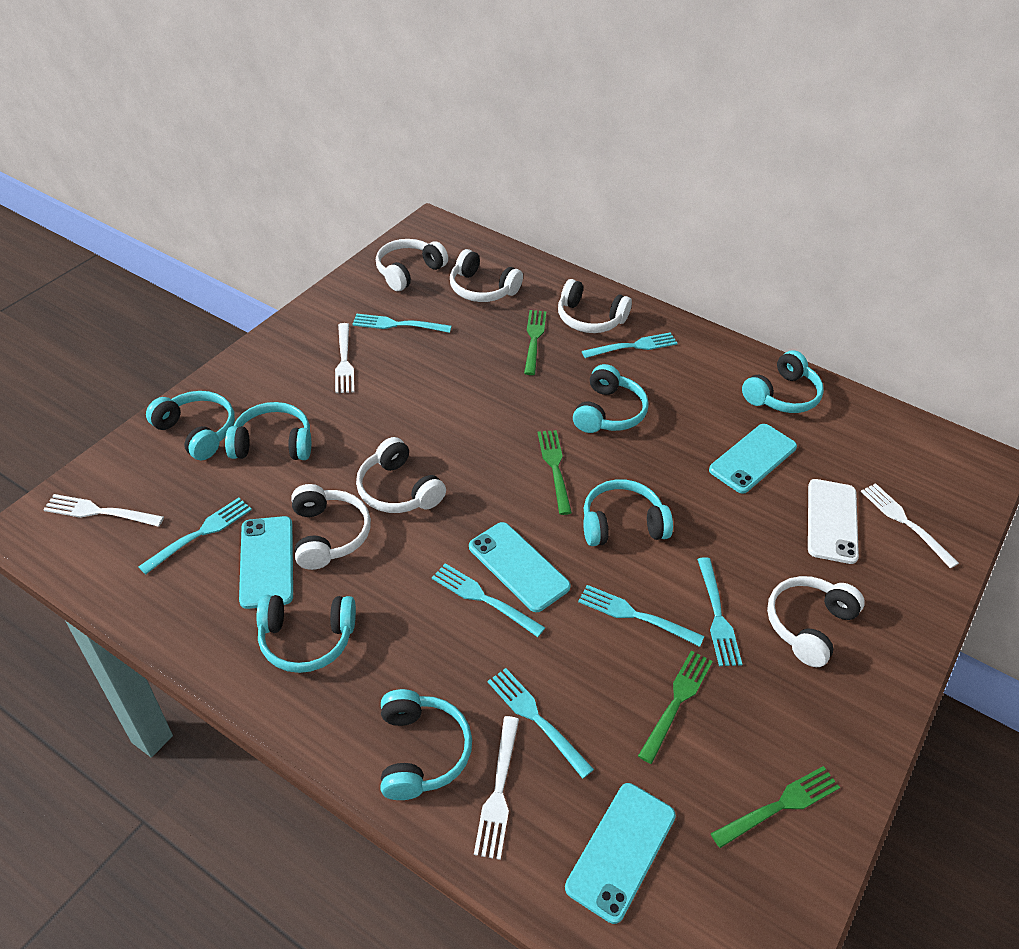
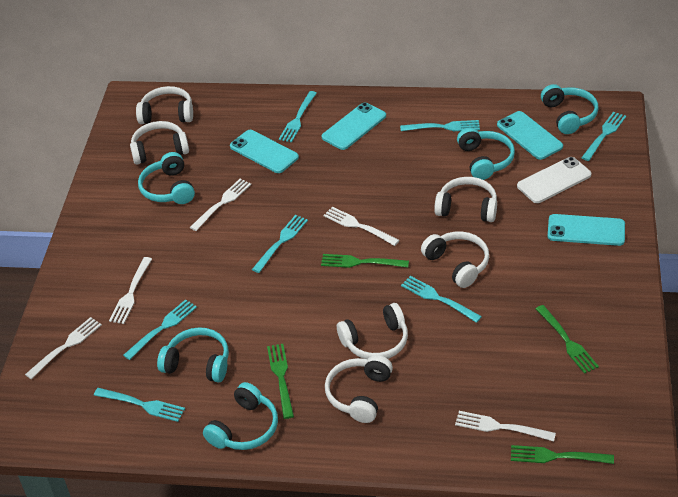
turquoise headphones: 7 -> 5
white fork: 4 -> 5

